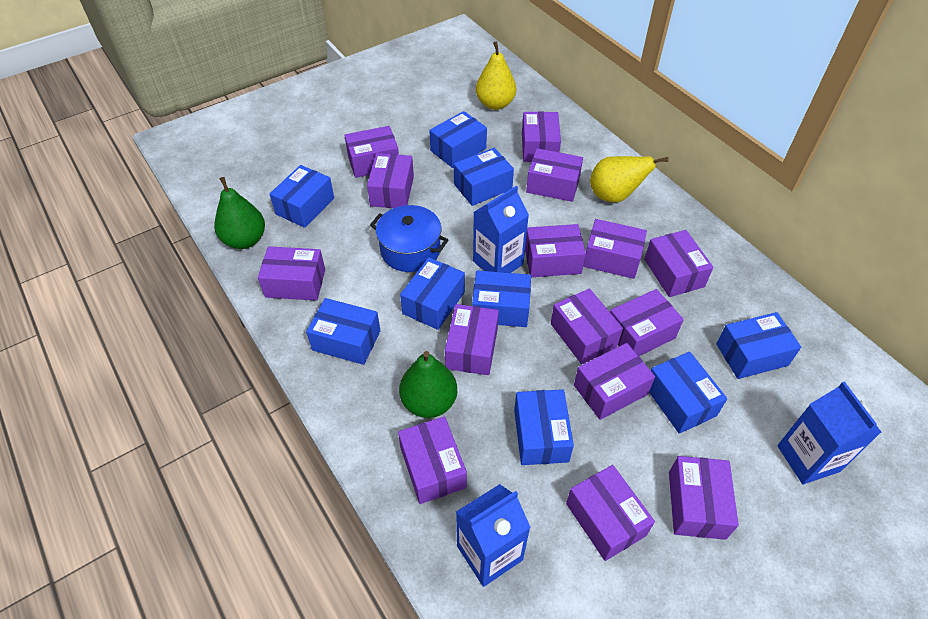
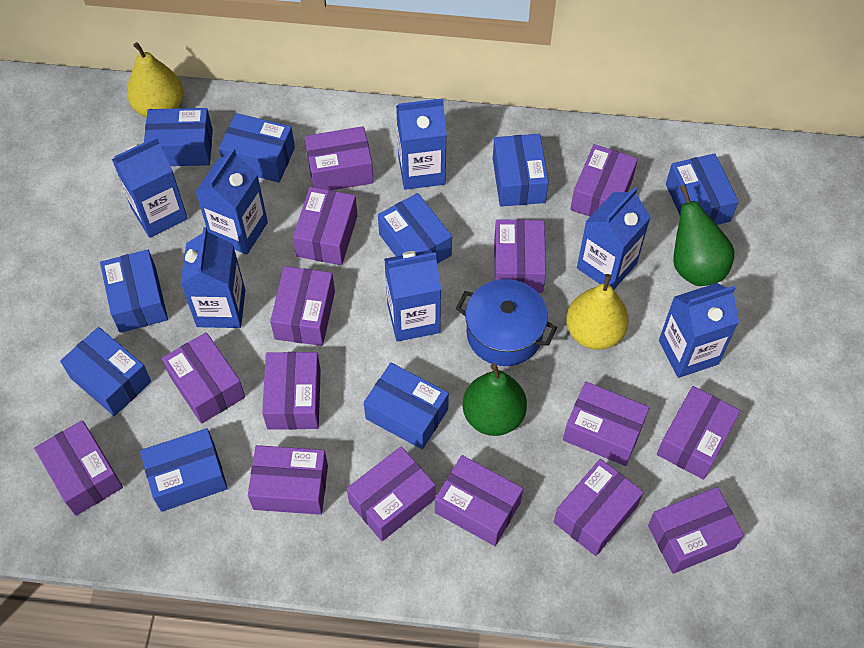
blue carton: 3 -> 7

